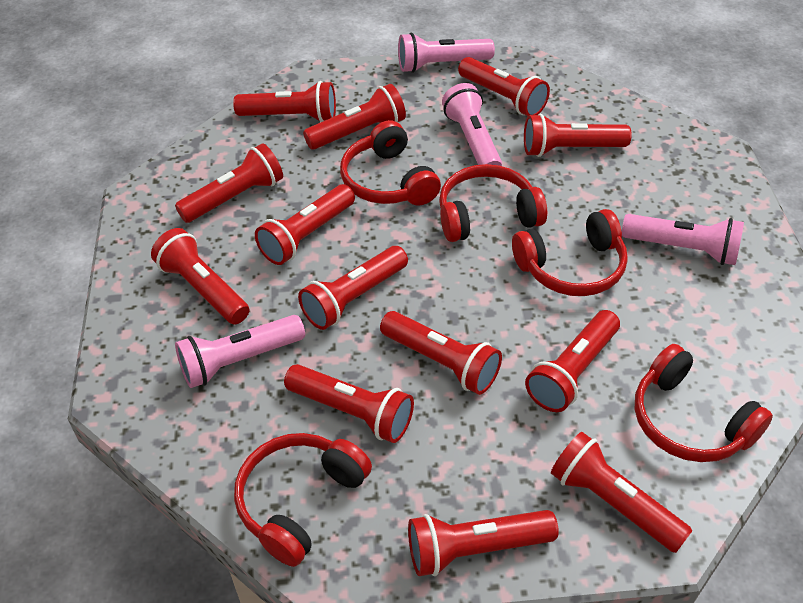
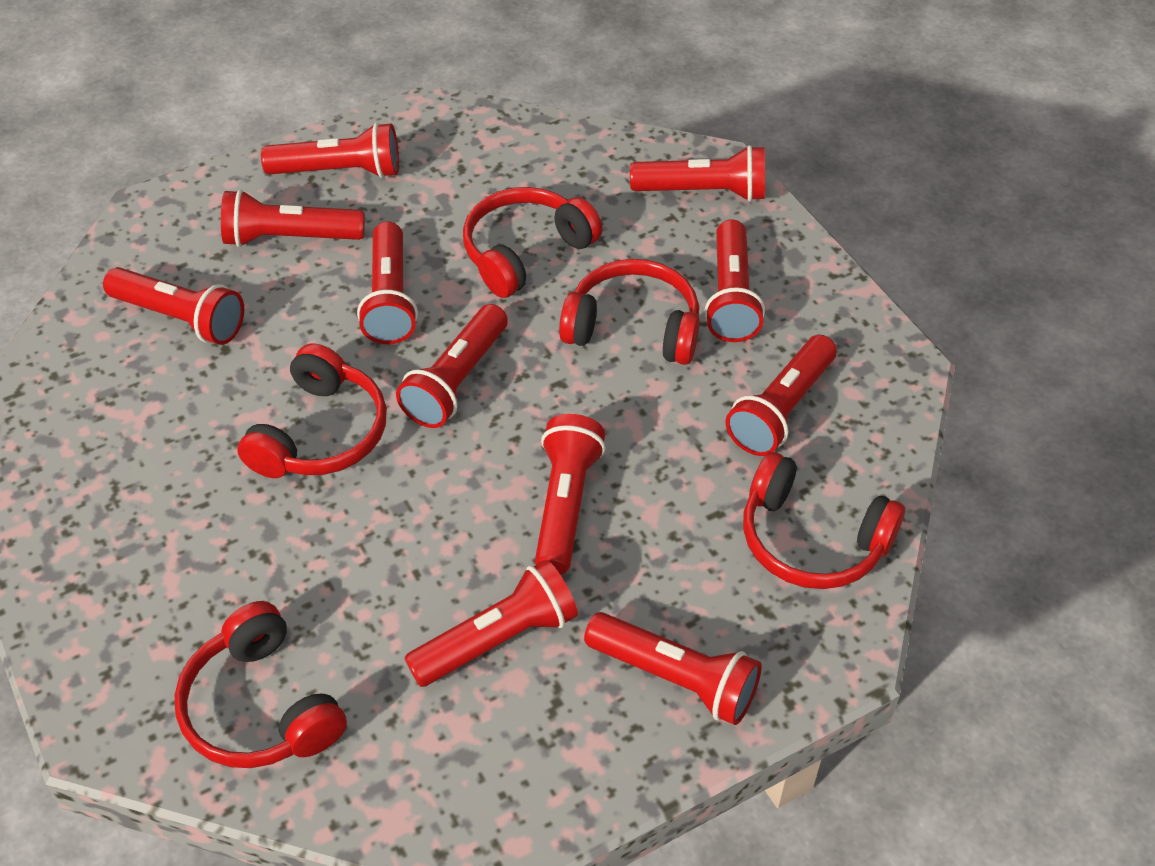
pink flashlight: 4 -> 0
red flashlight: 13 -> 11

